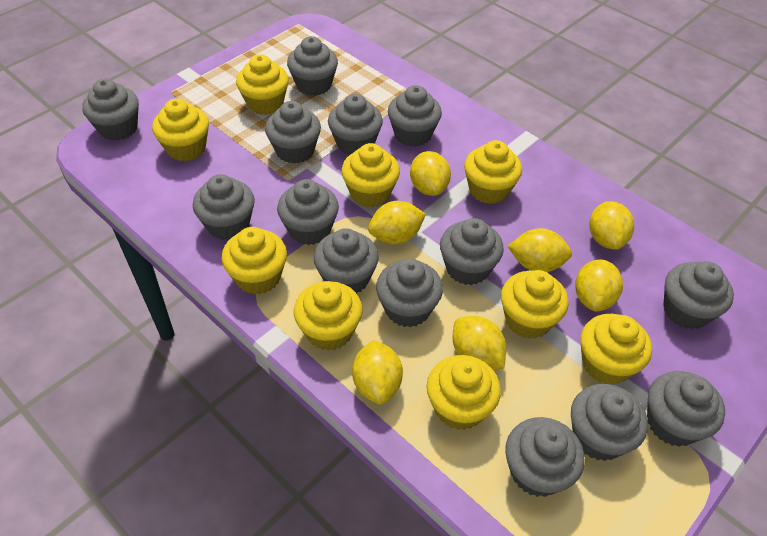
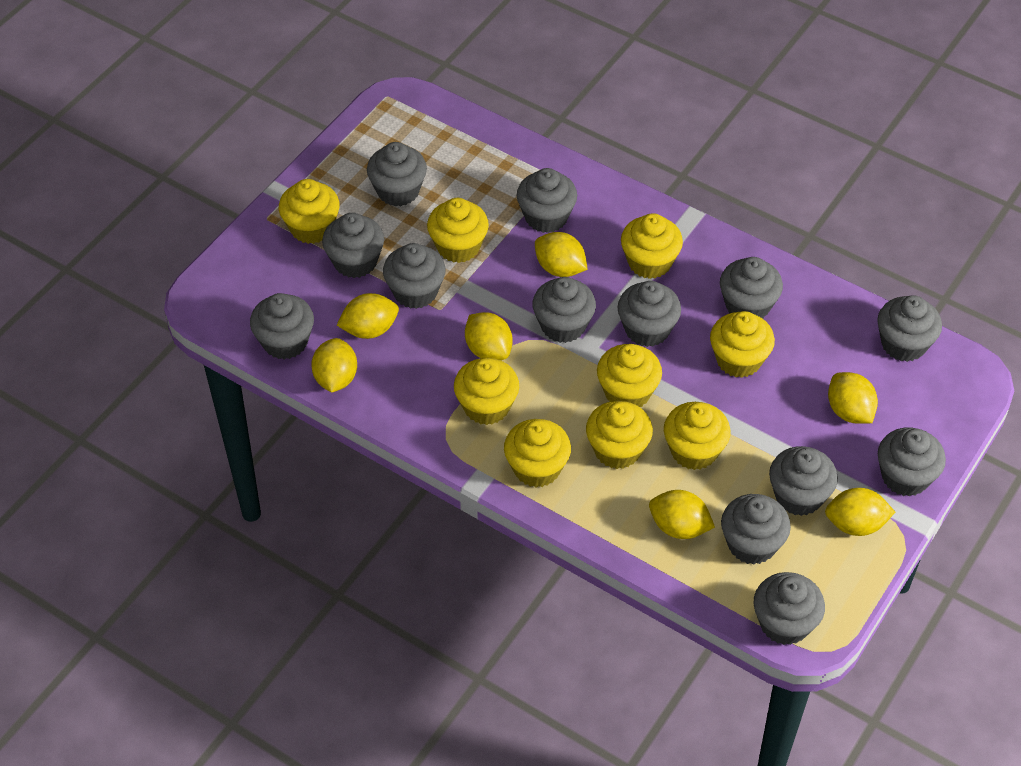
grey cupcake: 14 -> 13

